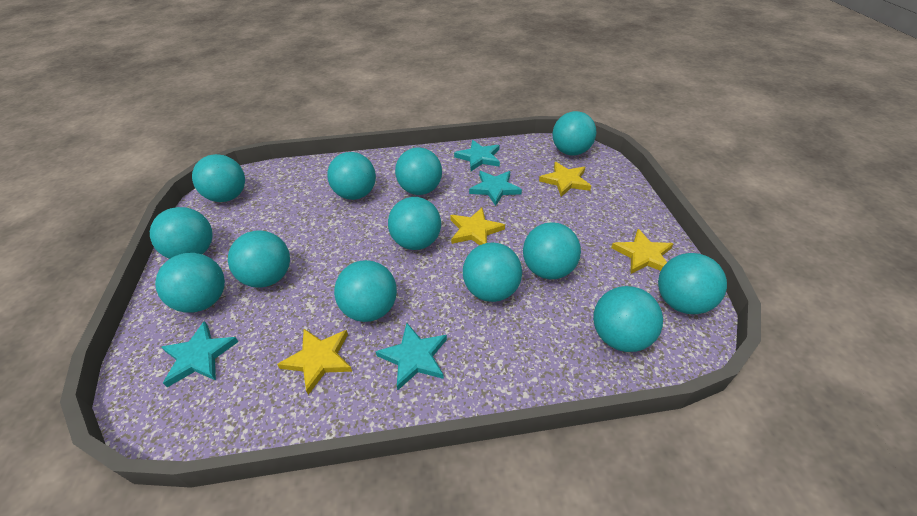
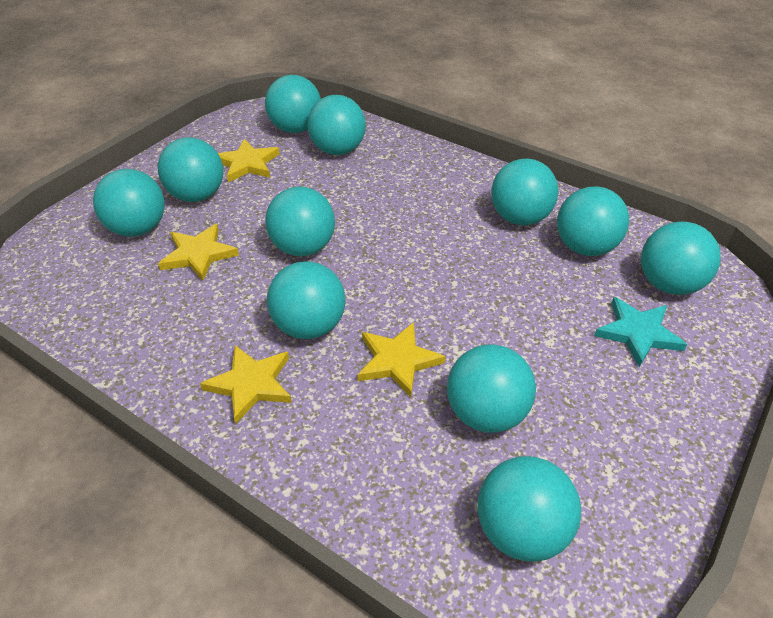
turquoise ball: 13 -> 11
turquoise star: 4 -> 1

